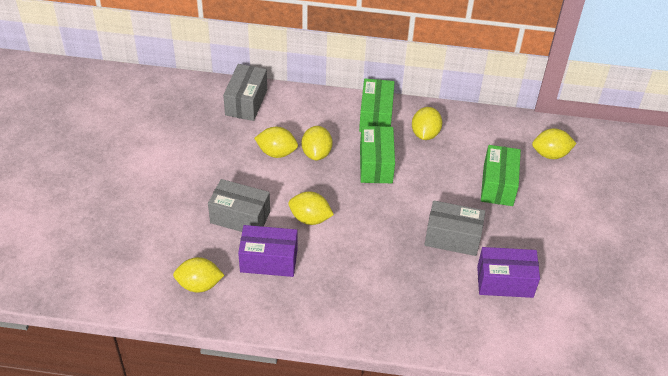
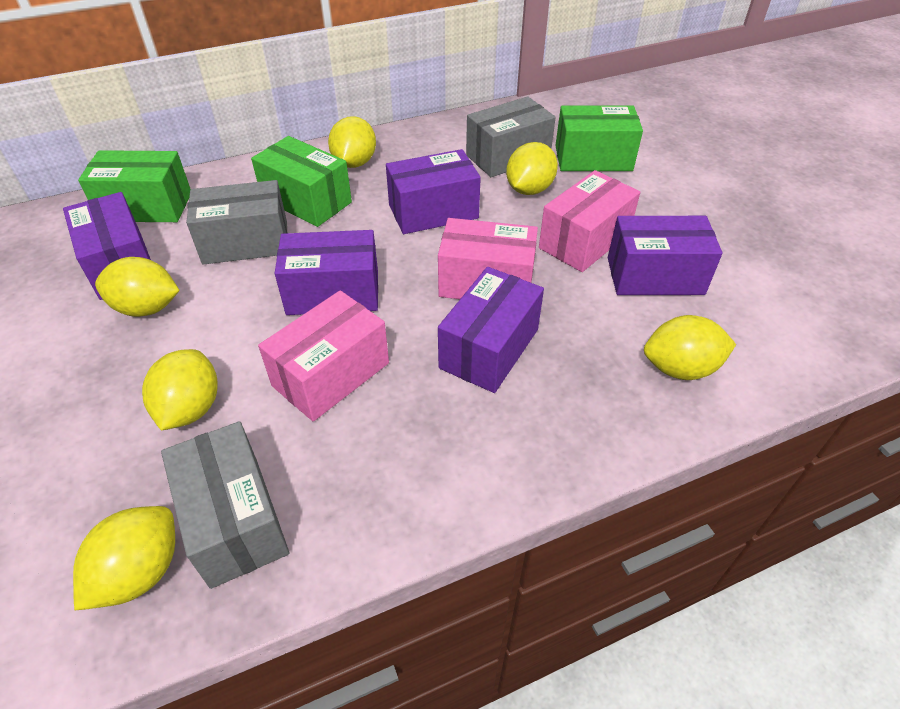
pink box: 0 -> 3
purple box: 2 -> 5

